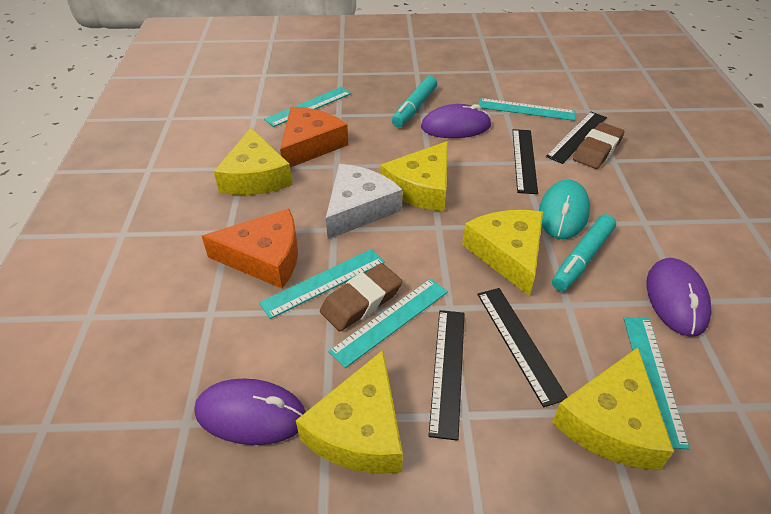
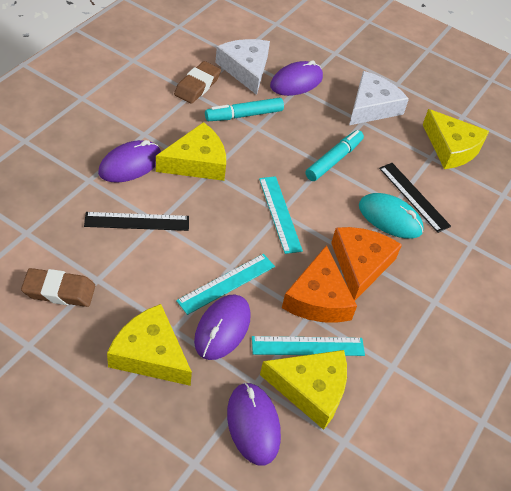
black ruler: 4 -> 2
purple mouse: 3 -> 4
turquoise ruler: 5 -> 3
white cheese: 1 -> 2
yellow cheese: 5 -> 4

